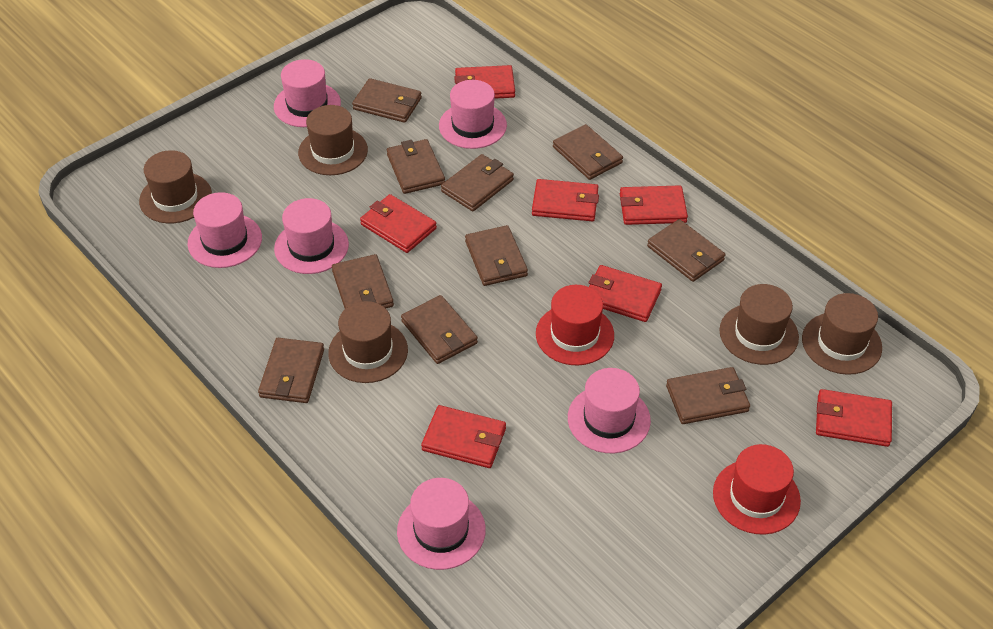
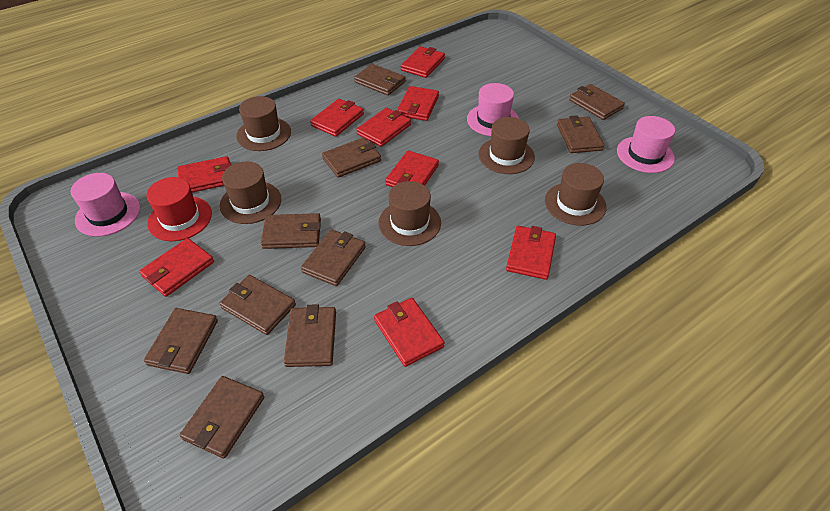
pink hat: 6 -> 3
red hat: 2 -> 1
red wallet: 7 -> 9

